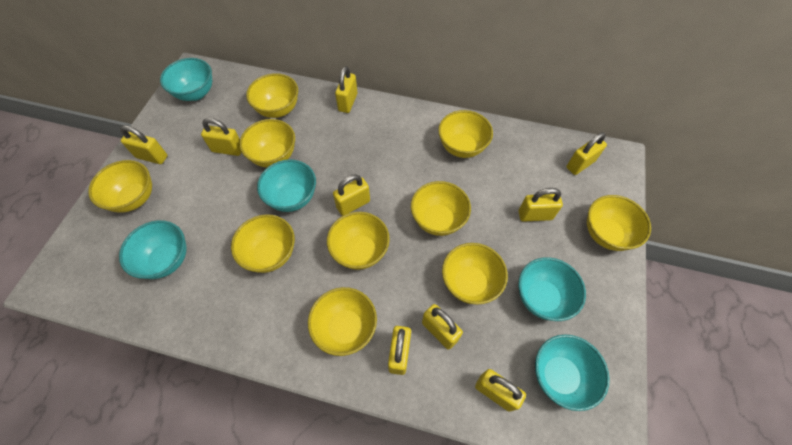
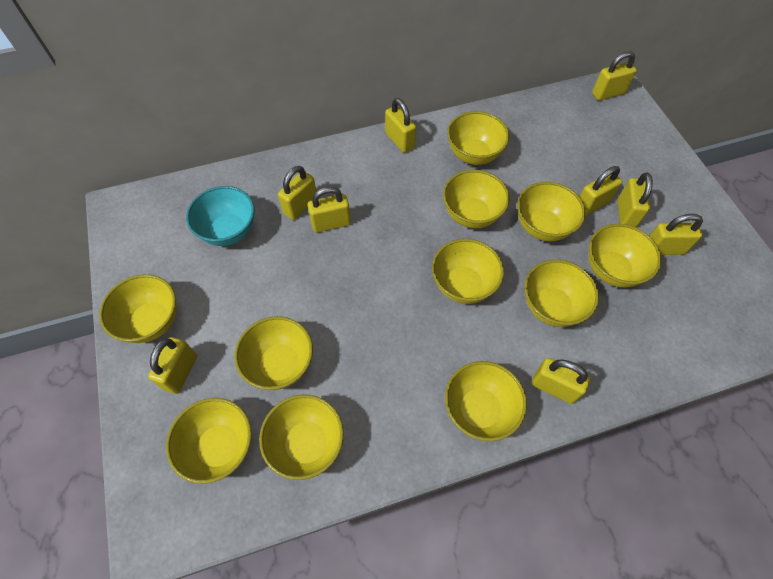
turquoise bowl: 5 -> 1
yellow bowl: 10 -> 11

